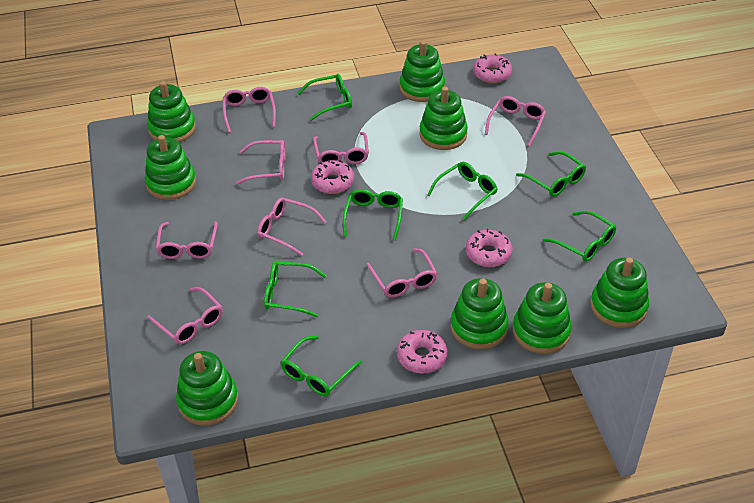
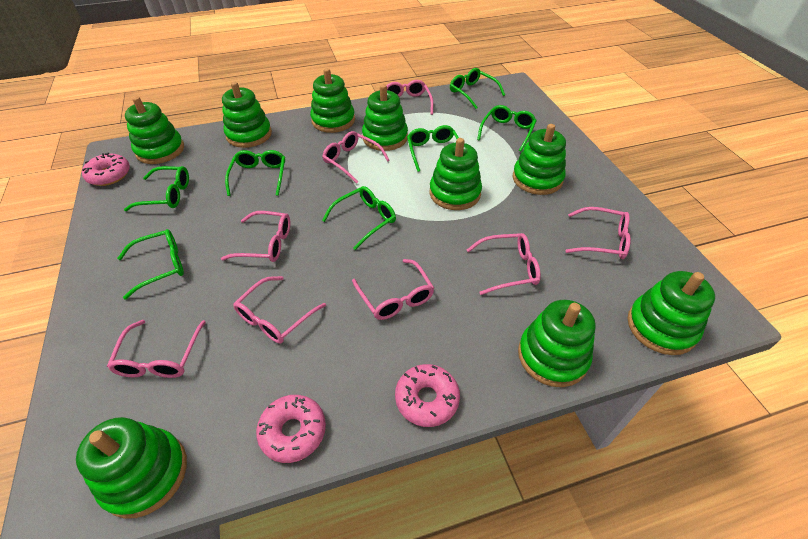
green stacking toy: 8 -> 9
pink donut: 4 -> 3

